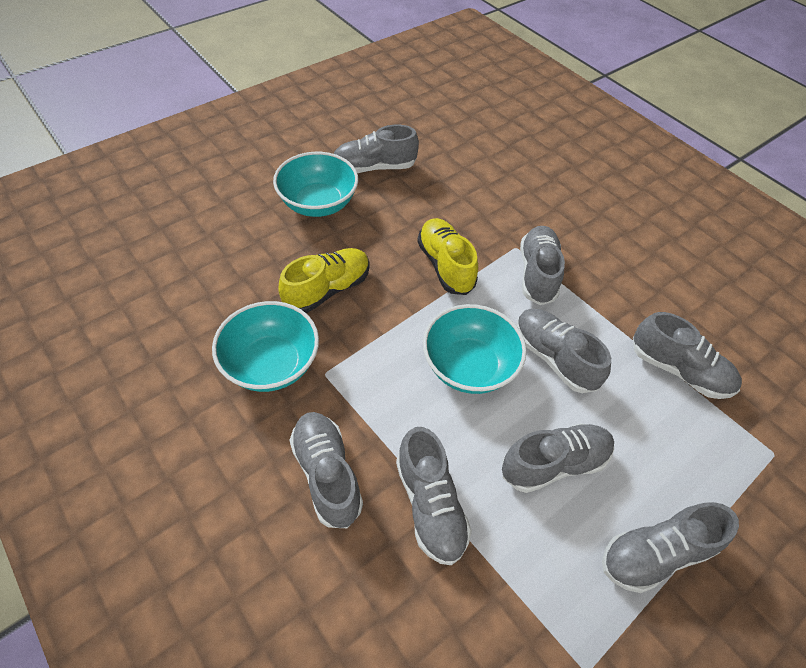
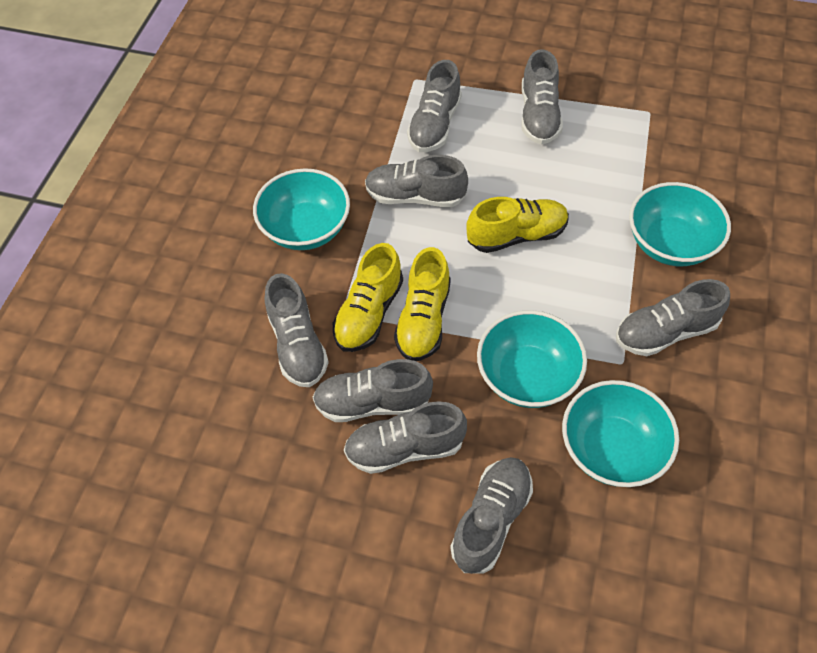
turquoise bowl: 3 -> 4
yellow shoe: 2 -> 3

